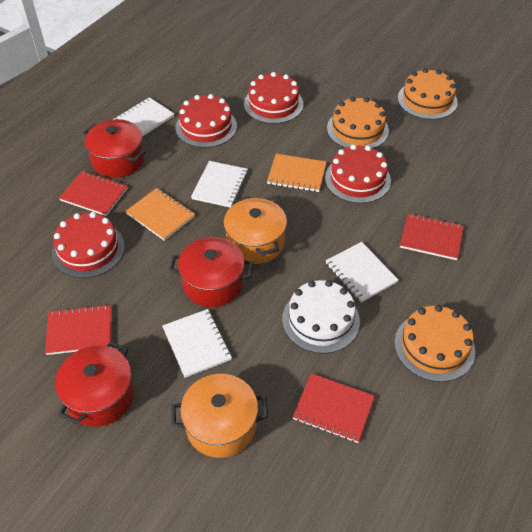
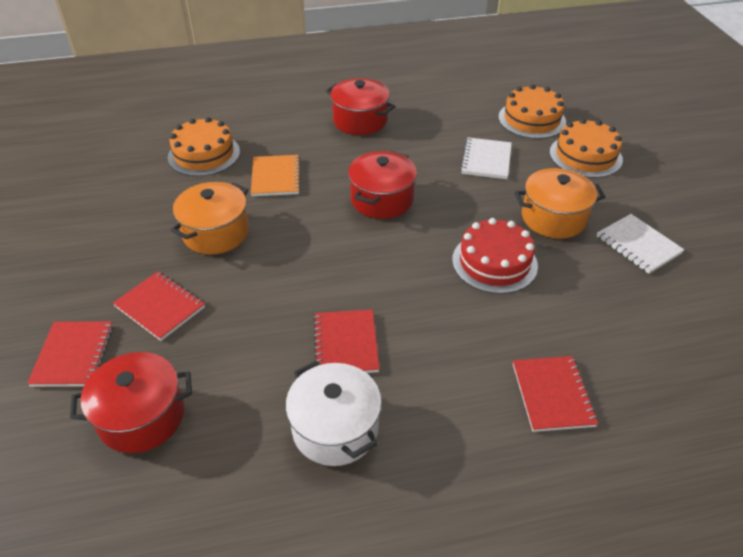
orange notebook: 2 -> 1
red cake: 4 -> 1
white cake: 1 -> 0
white notebook: 4 -> 2
white pot: 0 -> 1

